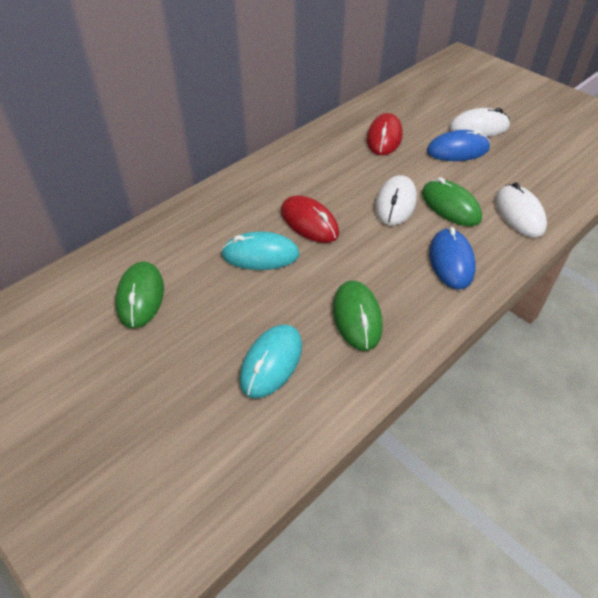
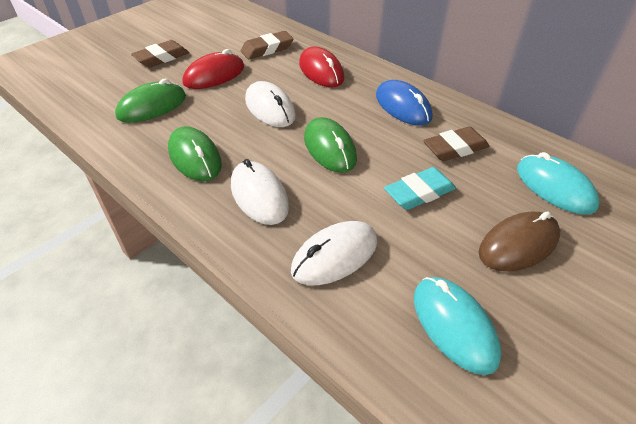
blue mouse: 2 -> 1
brown eraser: 0 -> 3
brown mouse: 0 -> 1
turquoise eraser: 0 -> 1

